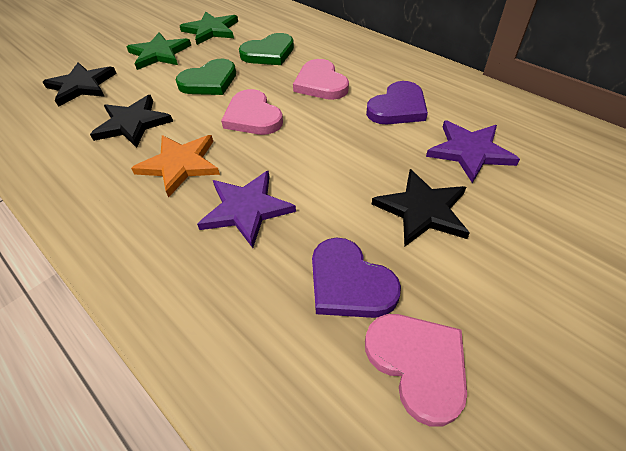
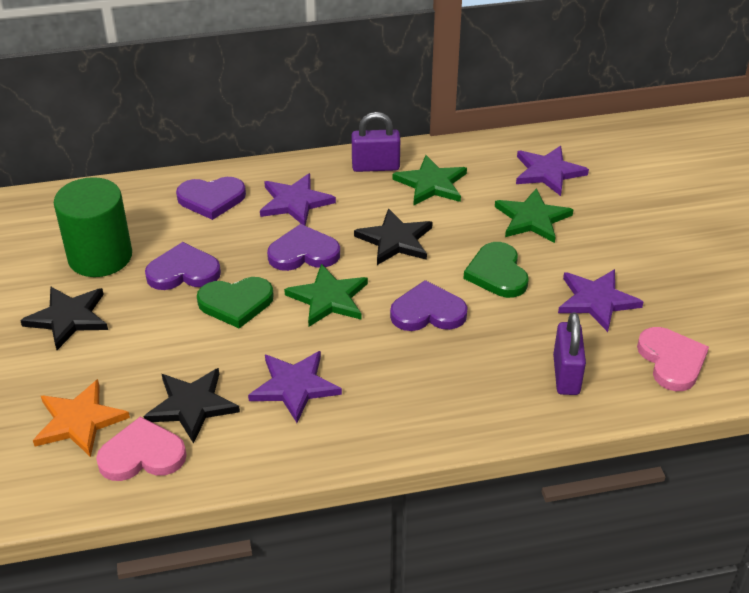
green cylinder: 0 -> 1
green star: 2 -> 3
pink heart: 3 -> 2
purple heart: 2 -> 4
purple padlock: 0 -> 2
purple star: 2 -> 4

